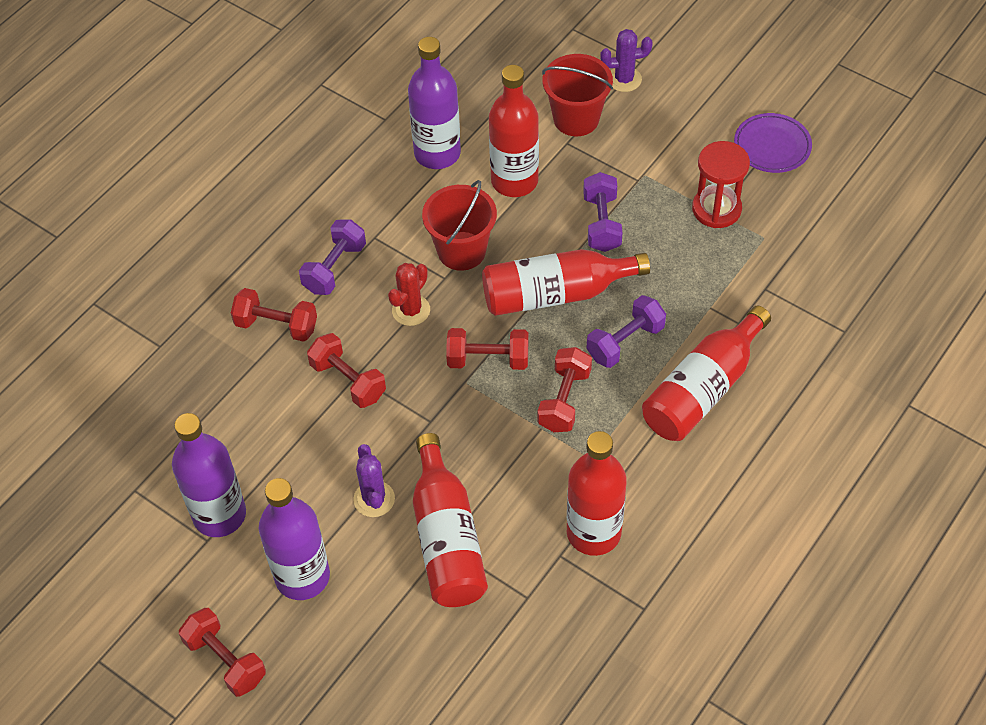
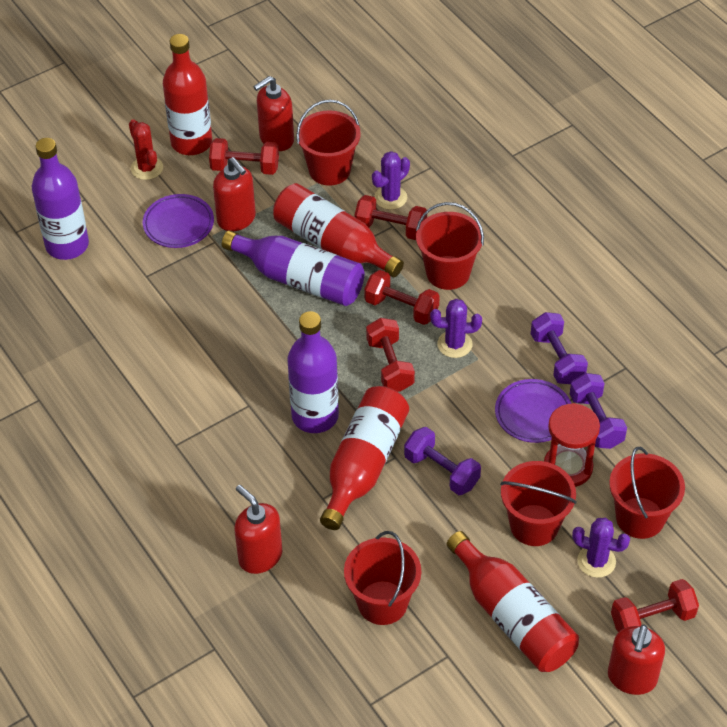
purple cactus: 2 -> 3
purple plate: 1 -> 2
red bottle: 5 -> 4
red bucket: 2 -> 5
red soap dispenser: 0 -> 4

